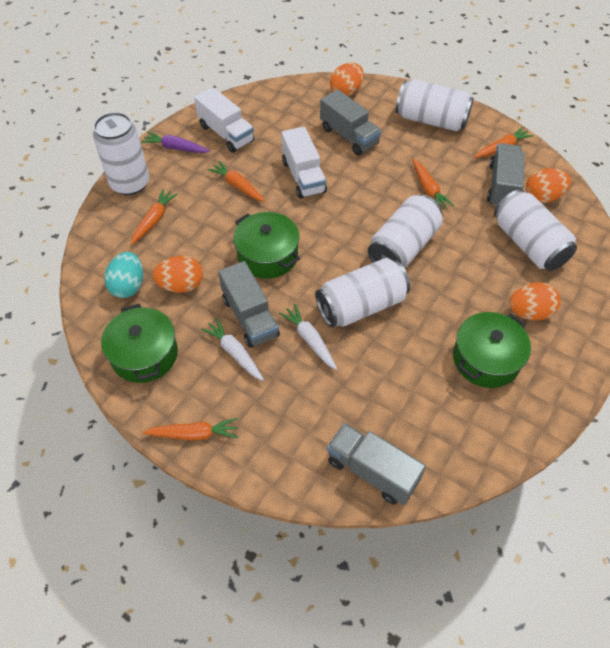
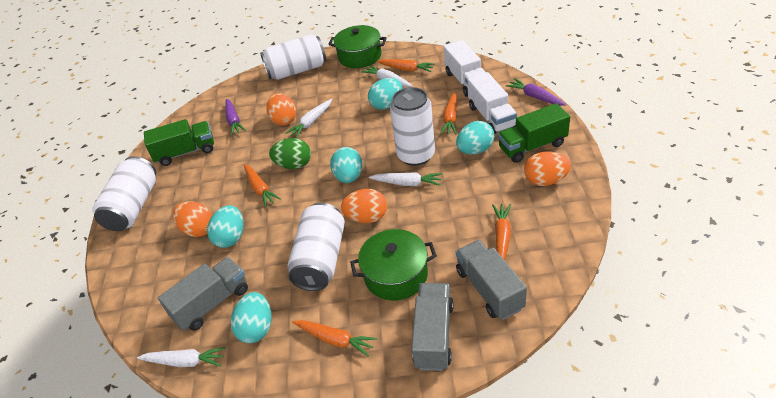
green egg: 0 -> 1
green pot: 3 -> 2
green truck: 0 -> 2
grey truck: 4 -> 3
purple carrot: 1 -> 2
turquoise egg: 1 -> 5
white can: 5 -> 4
white carrot: 2 -> 4

